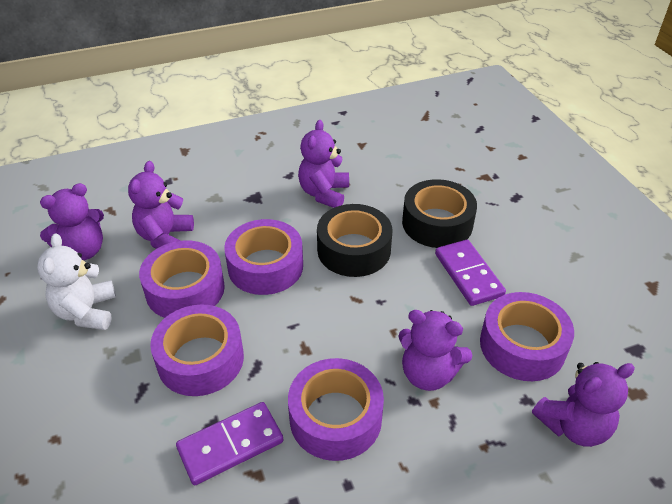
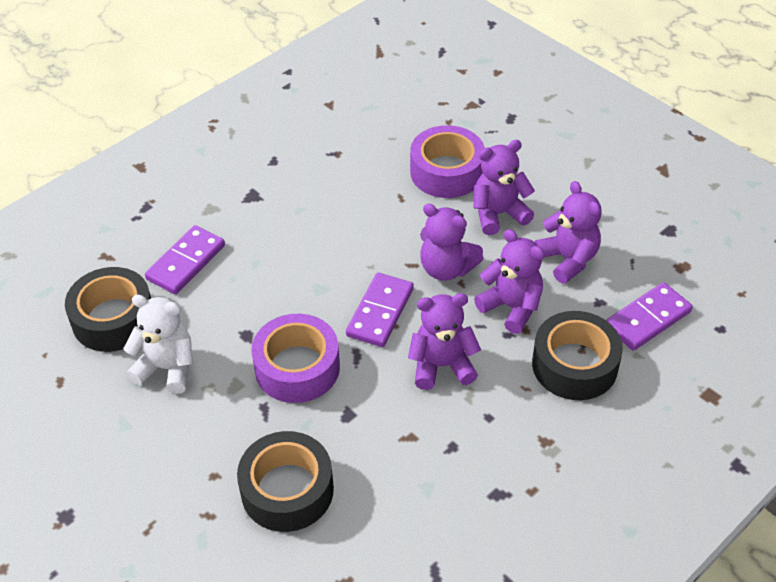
black tape: 2 -> 3
purple domino: 2 -> 3
purple tape: 5 -> 2

